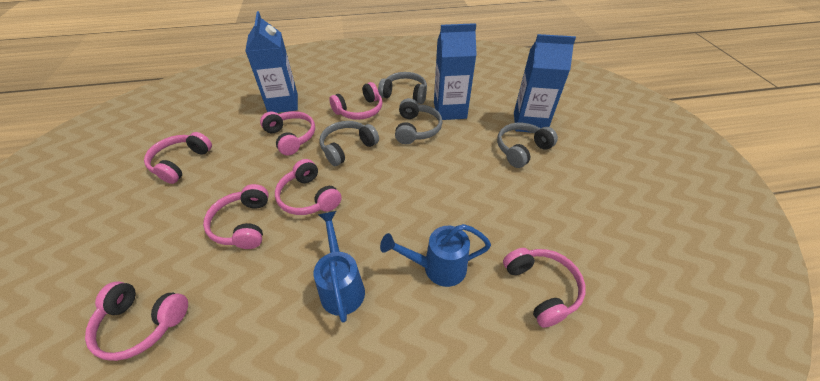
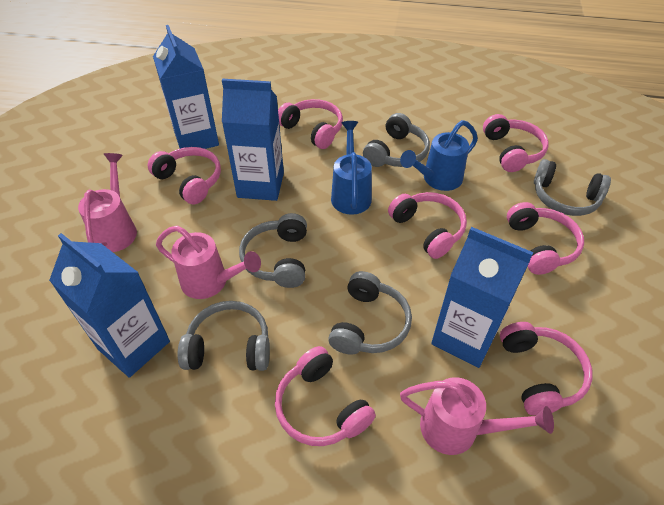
blue carton: 3 -> 4
grey headphones: 4 -> 5
pink watering can: 0 -> 3

